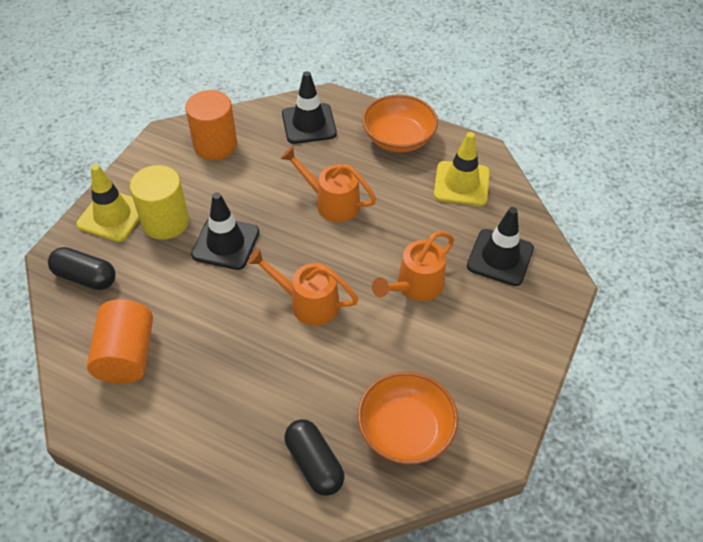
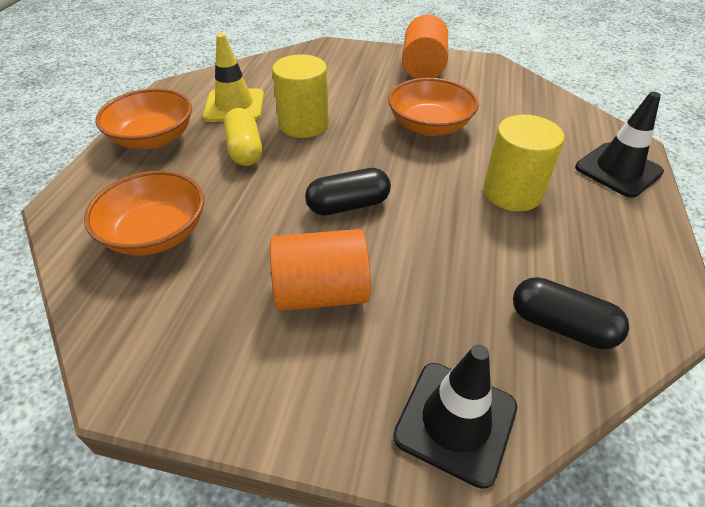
black traffic cone: 3 -> 2
orange bowl: 2 -> 3
orange watering can: 3 -> 0
yellow capsule: 0 -> 1
yellow cylinder: 1 -> 2
yellow traffic cone: 2 -> 1

